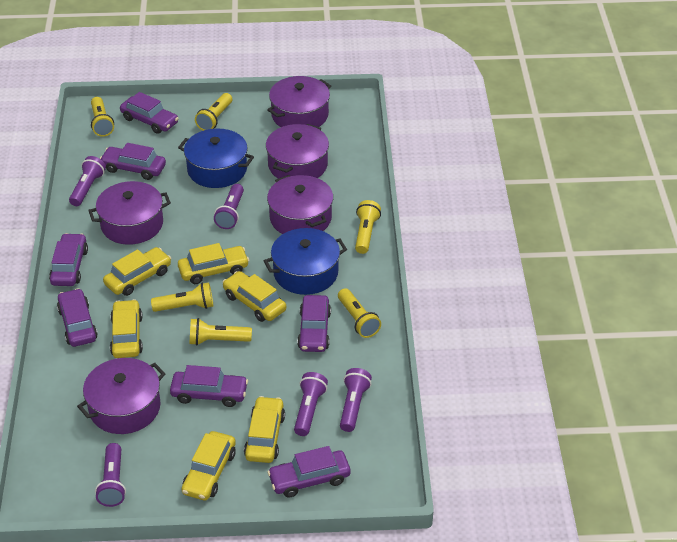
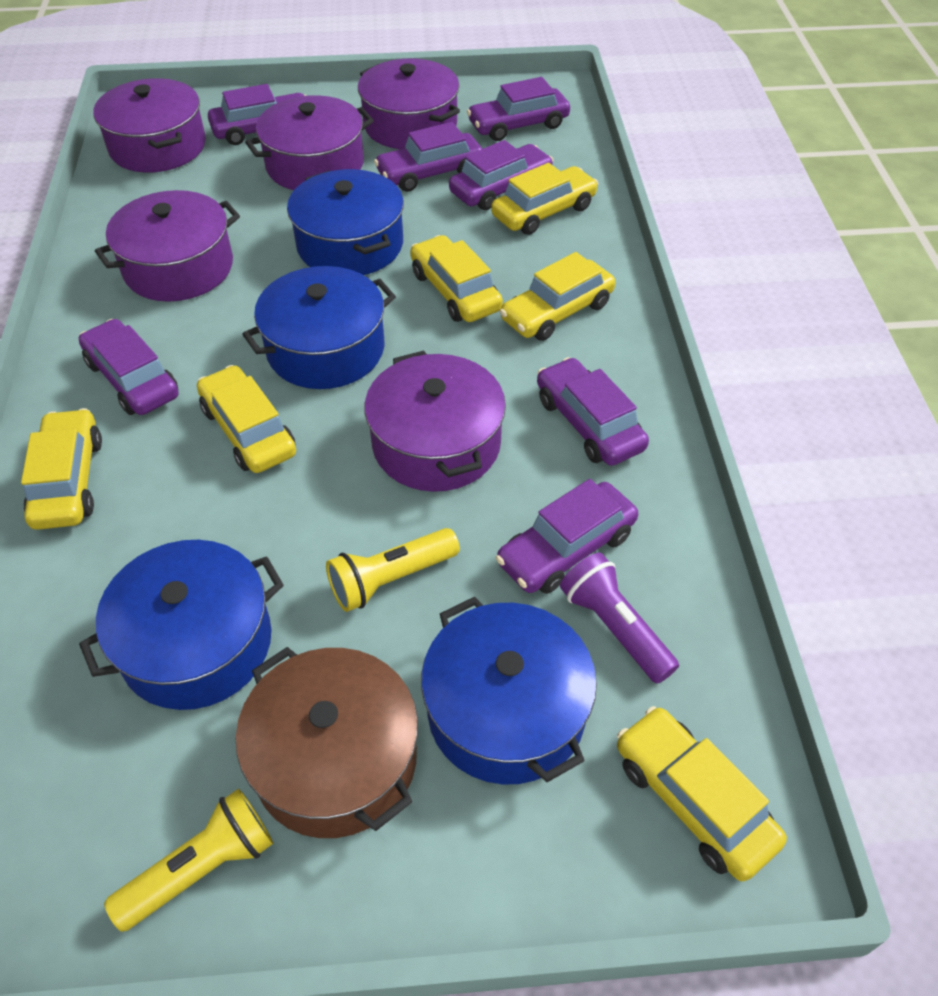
blue pot: 2 -> 4
brown pot: 0 -> 1
purple flashlight: 5 -> 1
yellow flashlight: 6 -> 2

